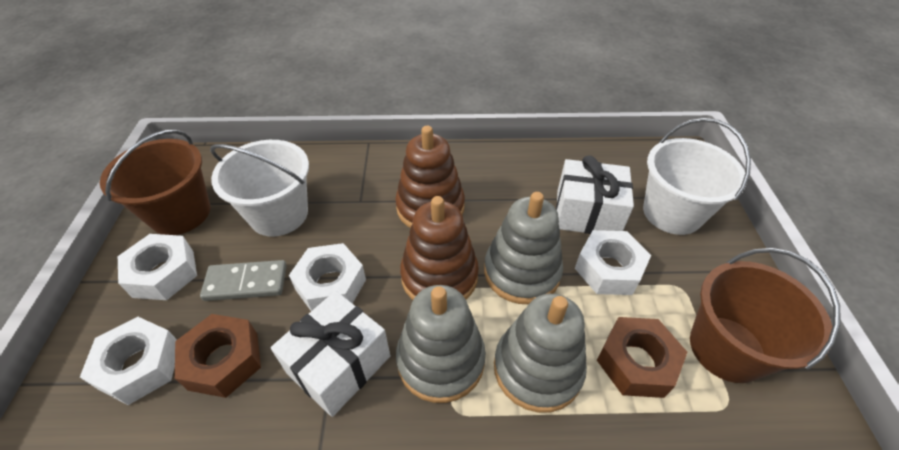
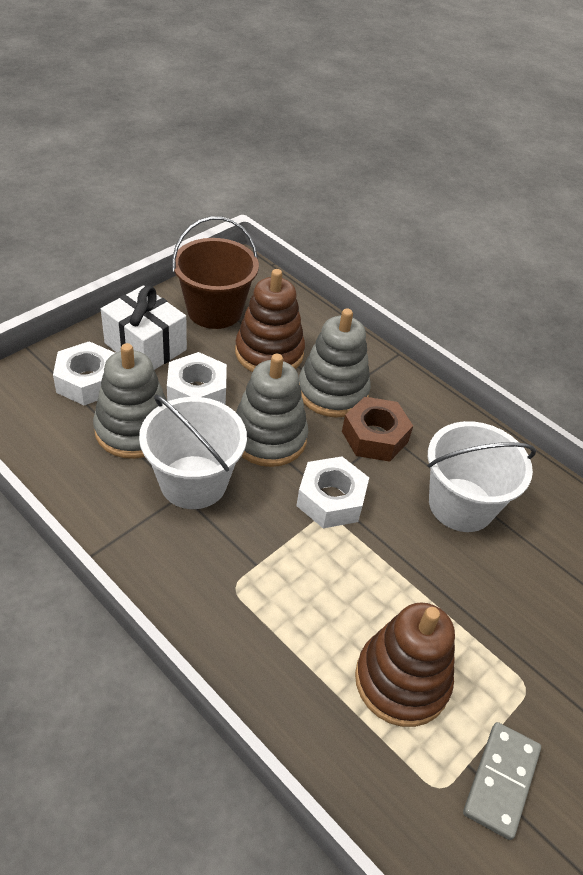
brown bucket: 2 -> 1
brown nut: 2 -> 1
white gift: 2 -> 1
white nut: 4 -> 3

